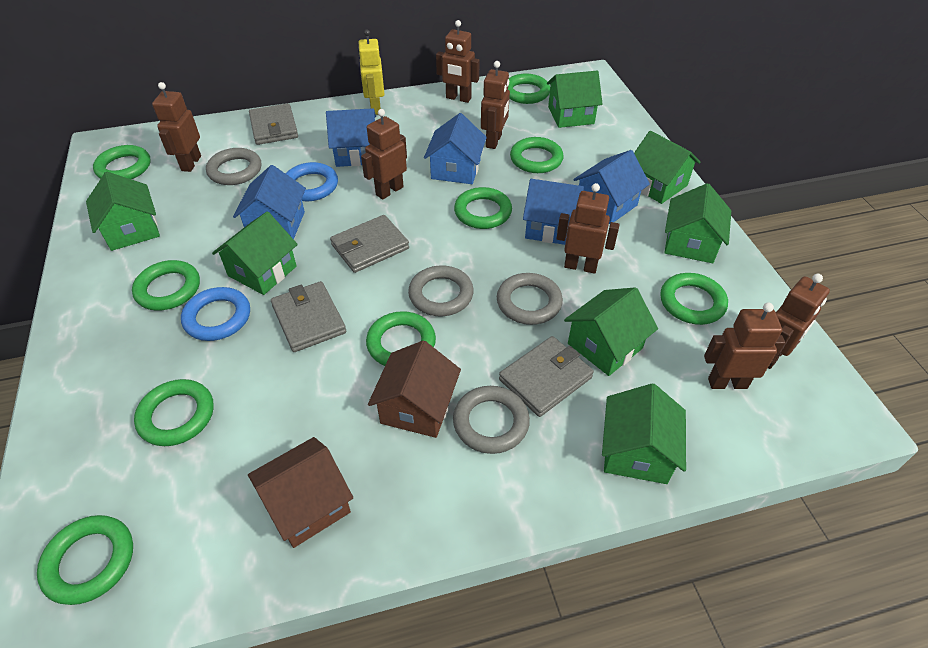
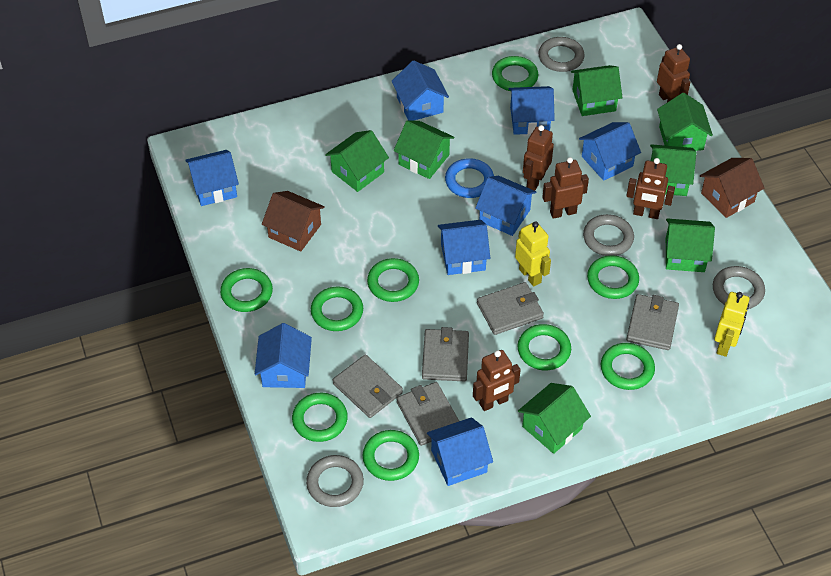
blue house: 5 -> 8
blue ring: 2 -> 1
brown robot: 7 -> 5
grey wallet: 4 -> 5
yellow robot: 1 -> 2

